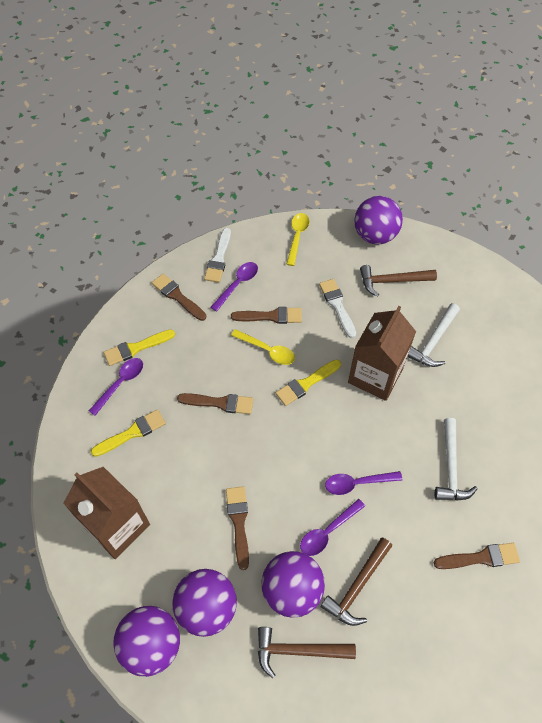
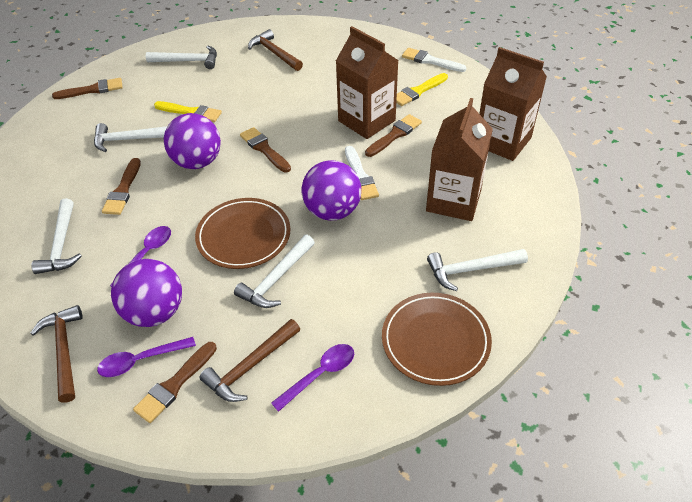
brown carton: 2 -> 3
brown plate: 0 -> 2
purple ball: 4 -> 3
purple spoon: 4 -> 3
white hammer: 2 -> 5
yellow brush: 3 -> 2
yellow spoon: 2 -> 0

